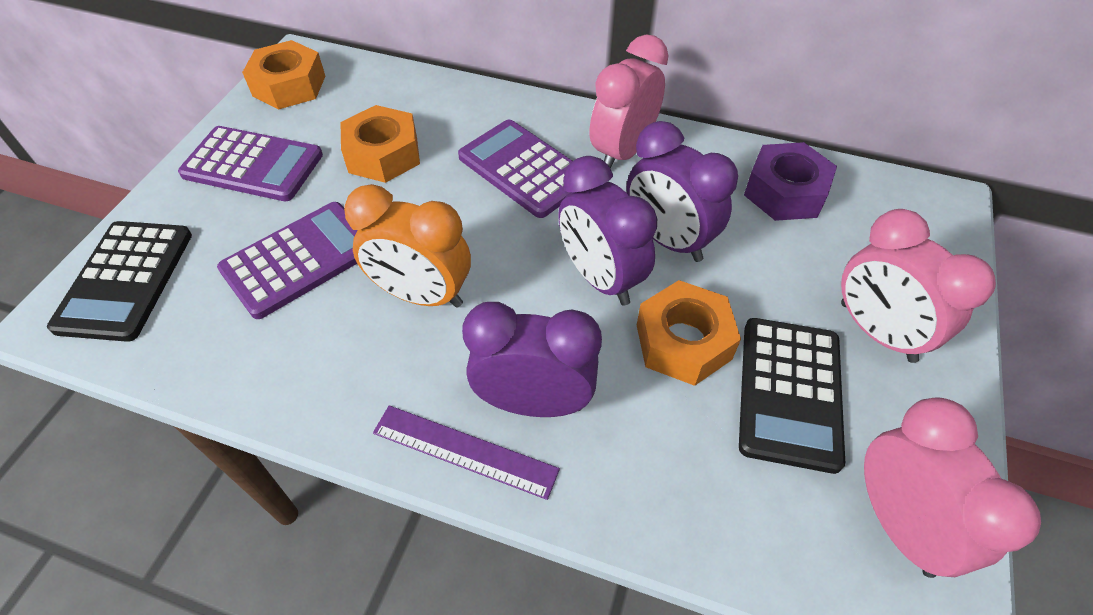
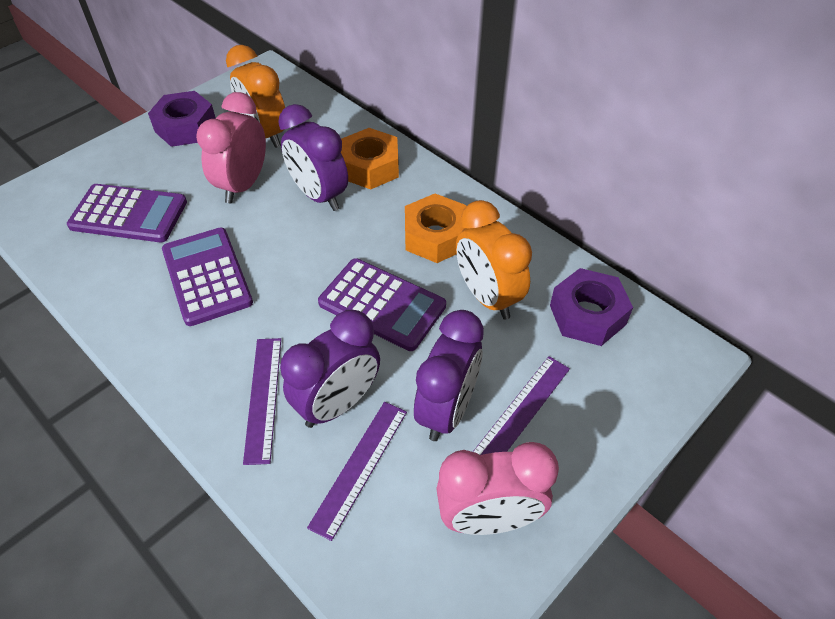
black calculator: 2 -> 0
orange clock: 1 -> 2
orange nut: 3 -> 2
pink clock: 3 -> 2
purple nut: 1 -> 2
purple ruler: 1 -> 3

